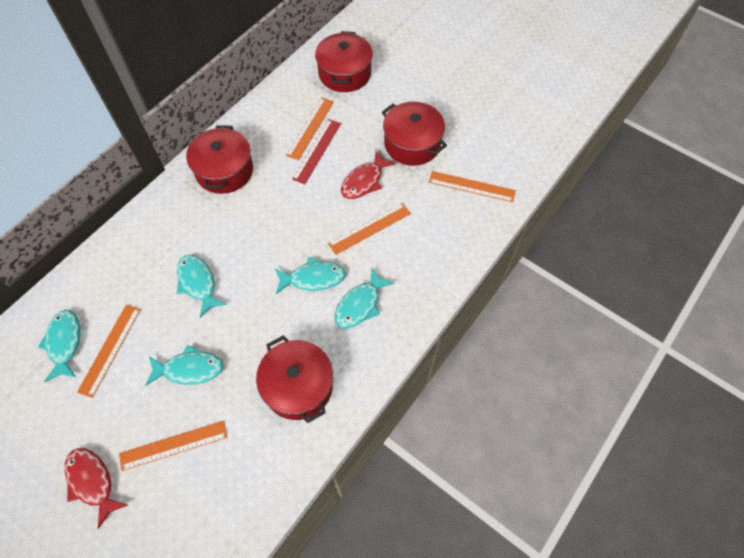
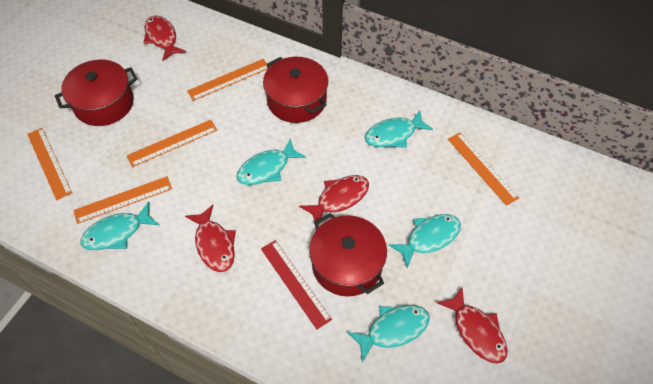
red fish: 2 -> 4
red pot: 4 -> 3

